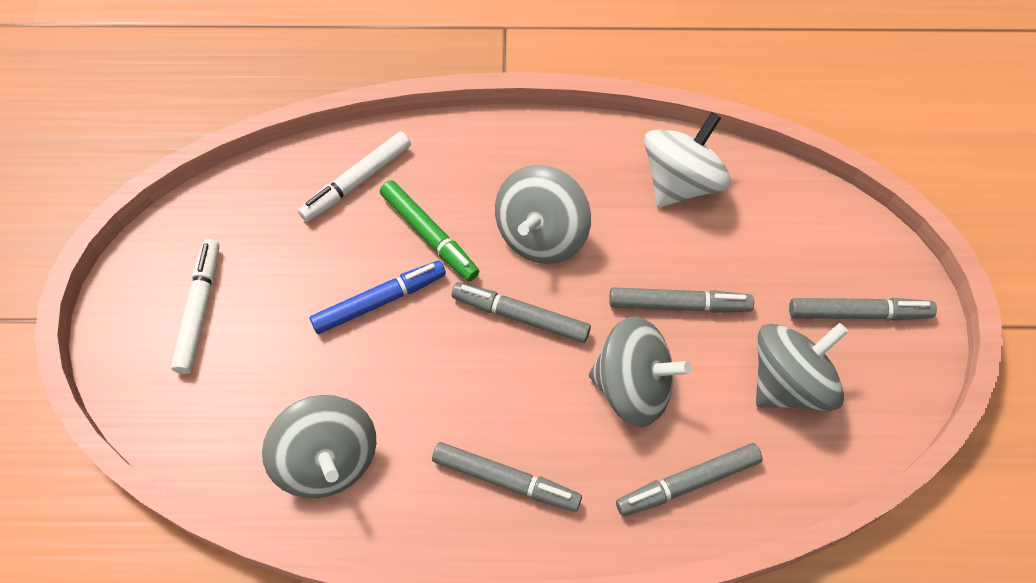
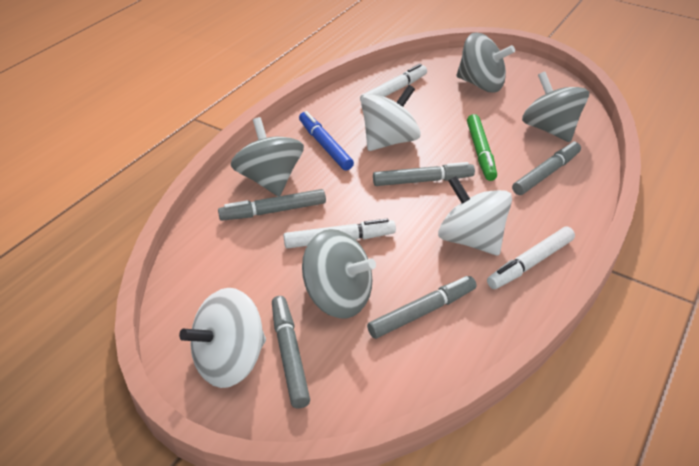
white marker: 2 -> 3
white spinning top: 1 -> 3

